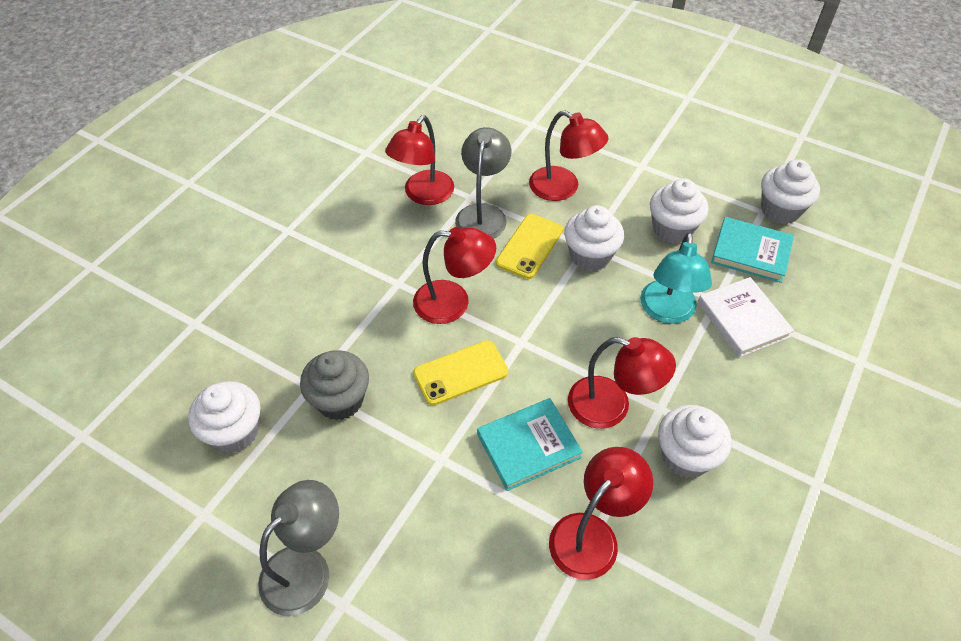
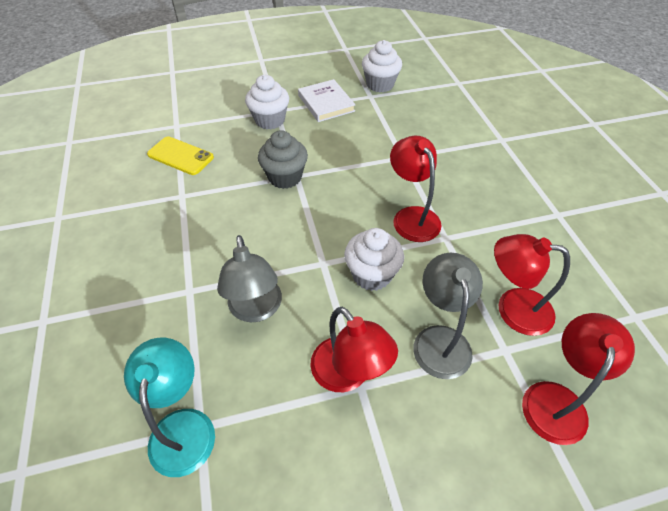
red lamp: 5 -> 4
turquoise book: 2 -> 0
white cupcake: 5 -> 3
yellow phone: 2 -> 1

